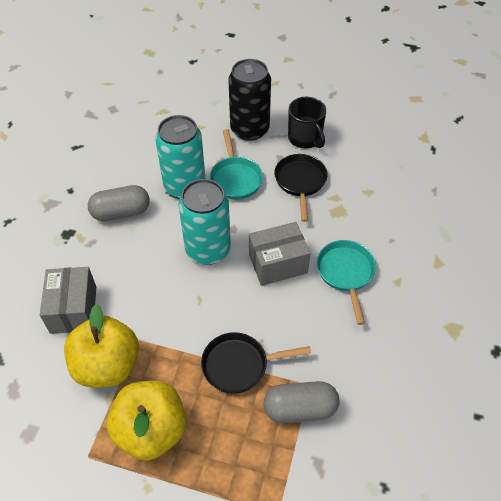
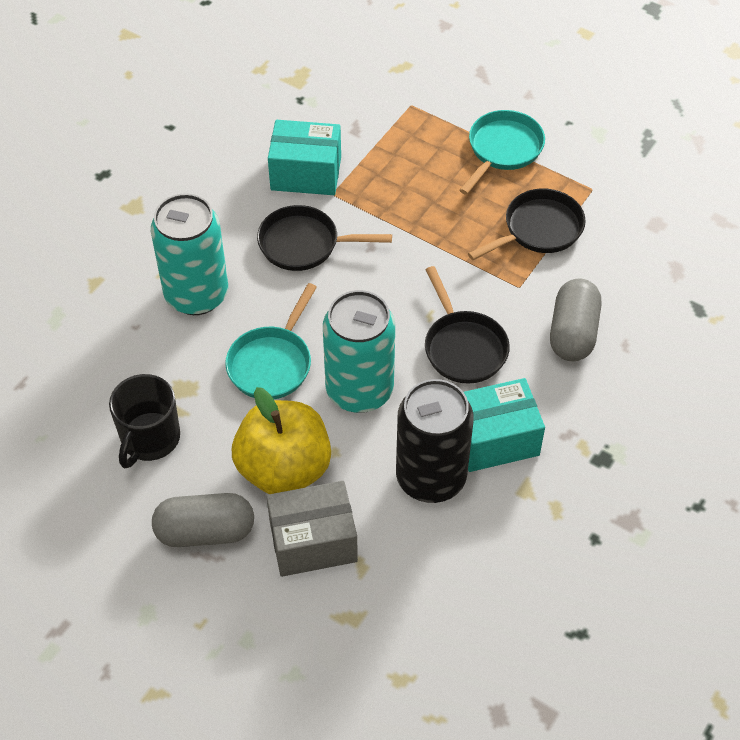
black pan: 2 -> 3
grey box: 2 -> 1
turquoise box: 0 -> 2
yellow apple: 2 -> 1

